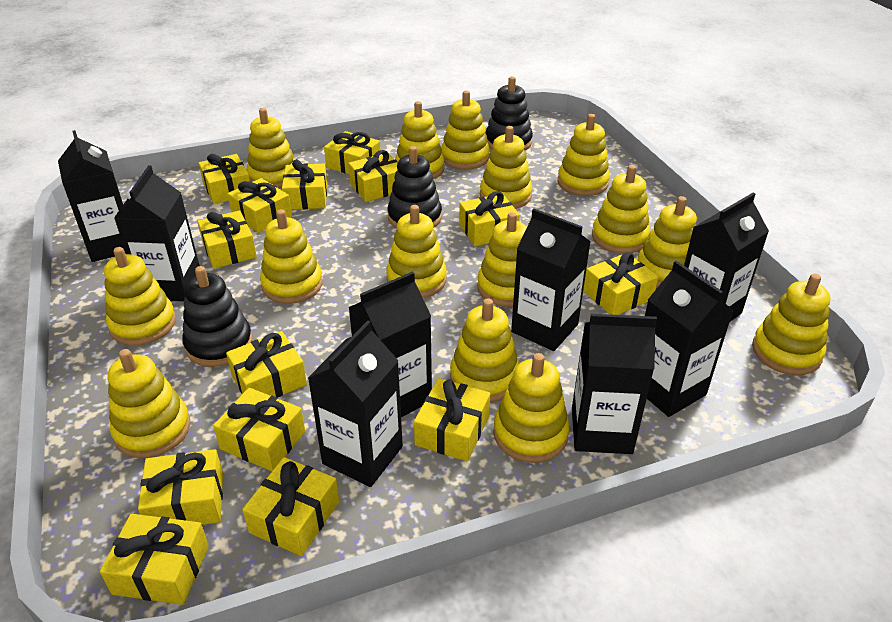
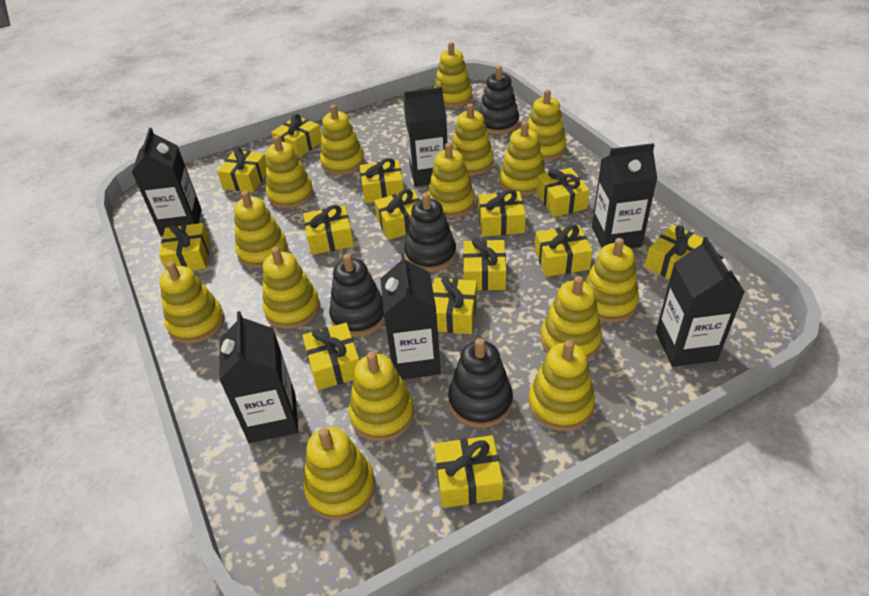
black carton: 8 -> 6
black stacking toy: 3 -> 4

